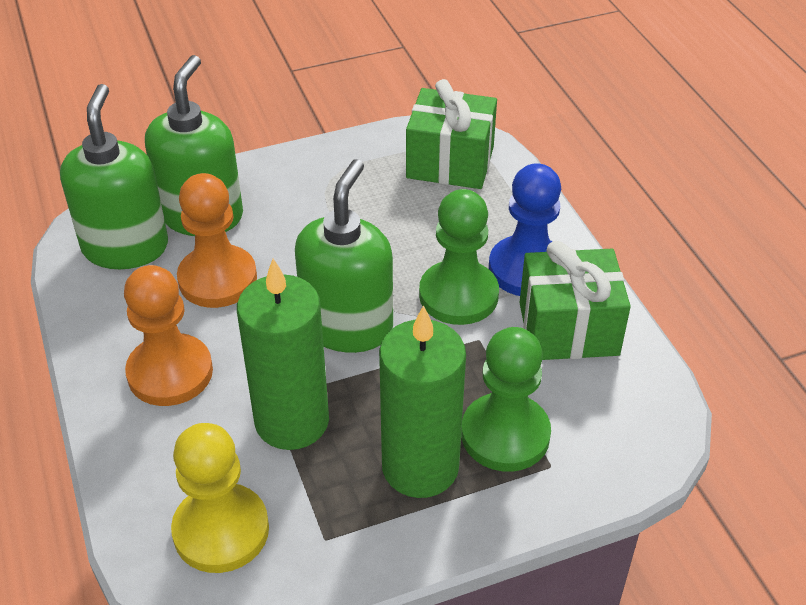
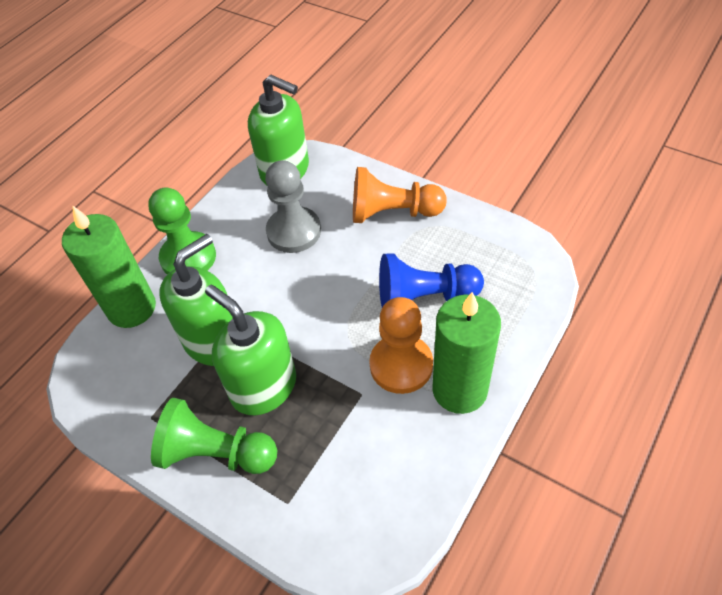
green gift: 2 -> 0
grey pawn: 0 -> 1
yellow pawn: 1 -> 0

